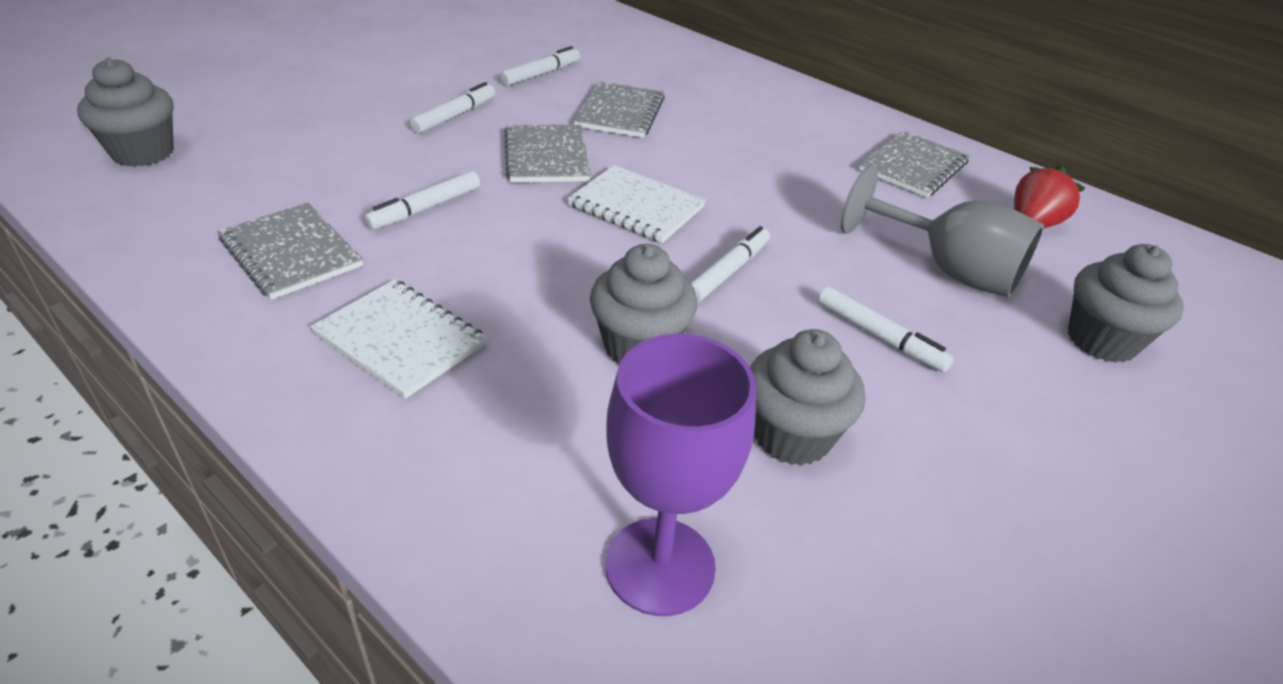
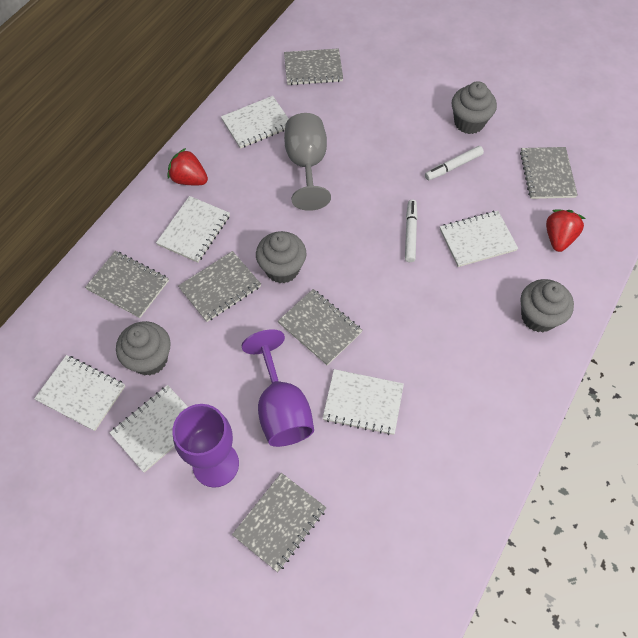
grey notebook: 4 -> 6
purple goblet: 1 -> 2
red strawberry: 1 -> 2
white marker: 5 -> 2
white notebook: 2 -> 6

